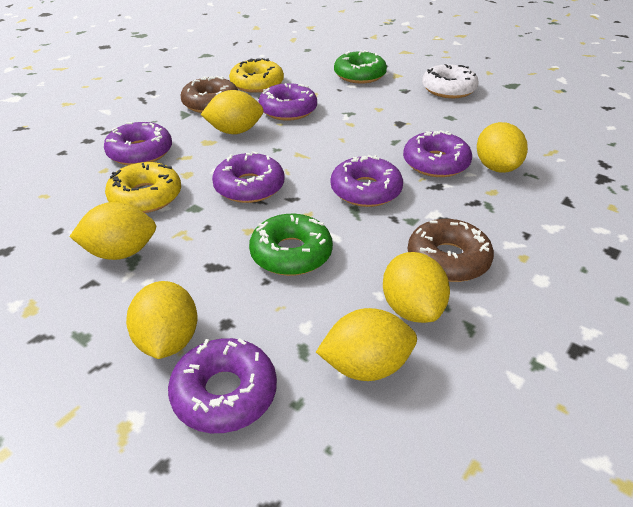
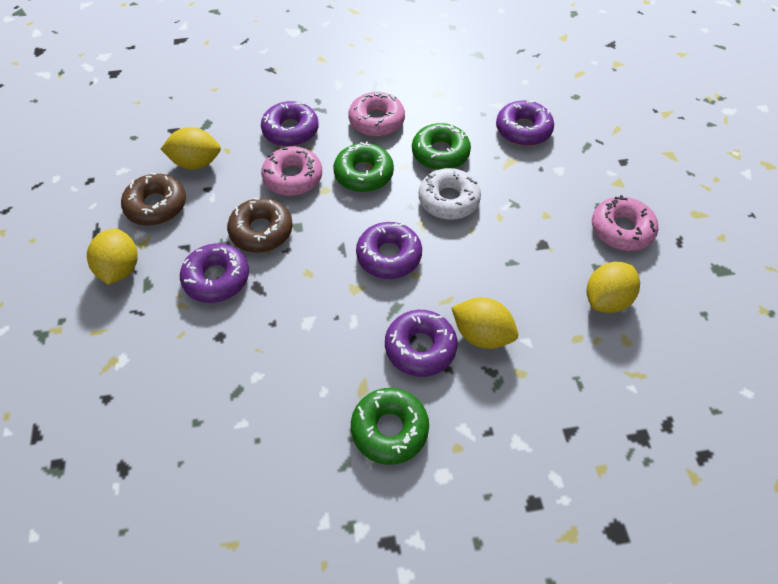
green donut: 2 -> 3
pink donut: 0 -> 3
purple donut: 6 -> 5
yellow donut: 2 -> 0
yellow lemon: 6 -> 4

